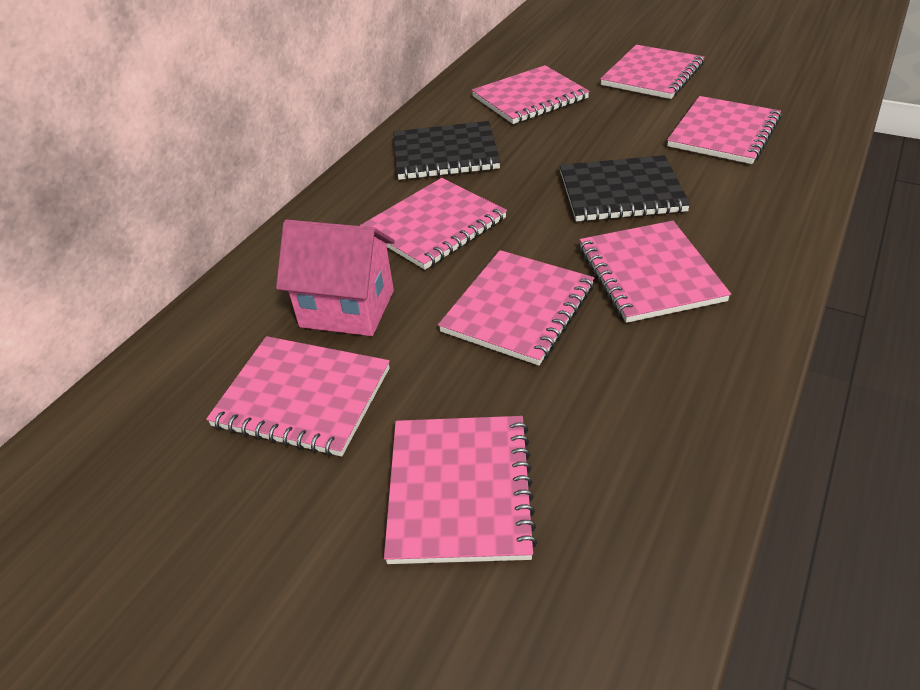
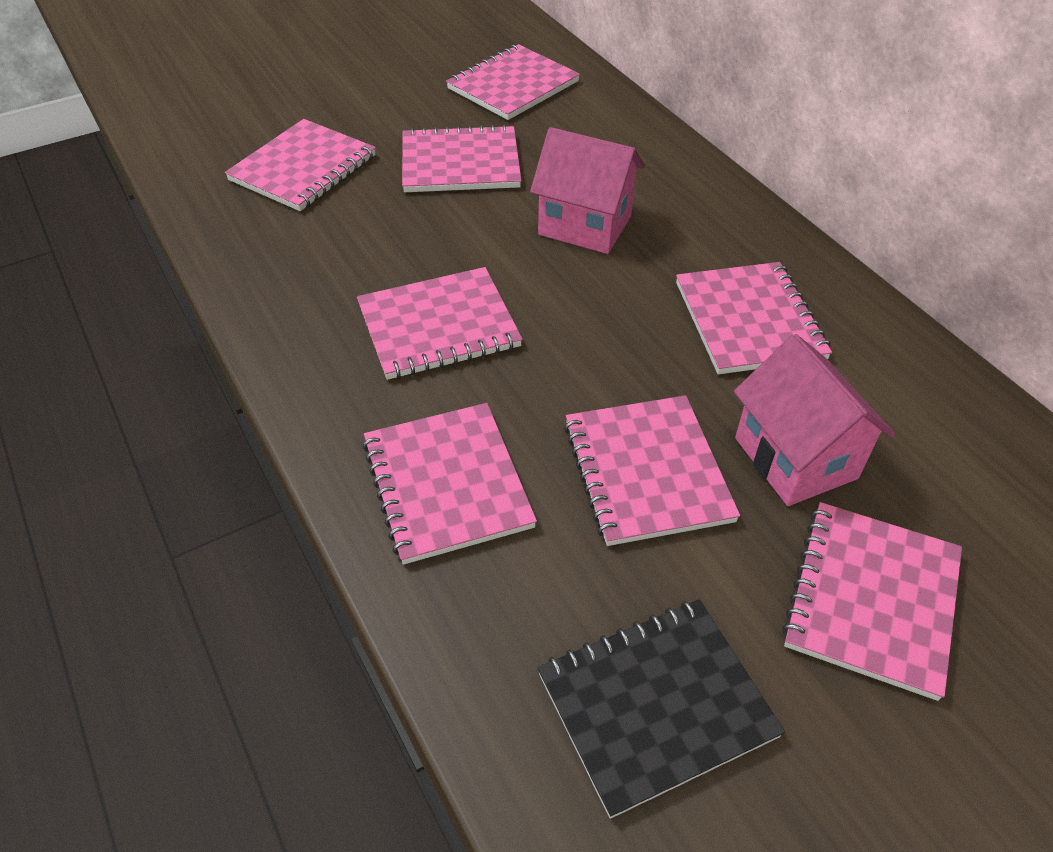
black notebook: 2 -> 1
pink house: 1 -> 2

